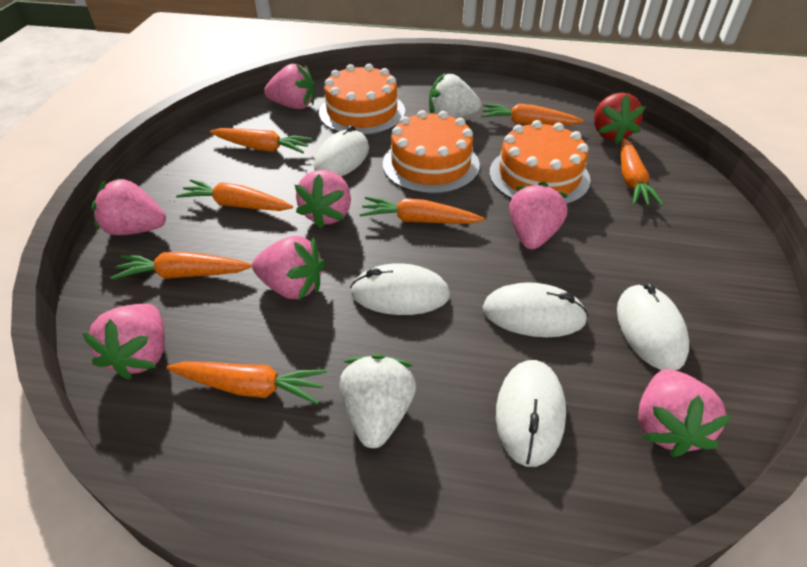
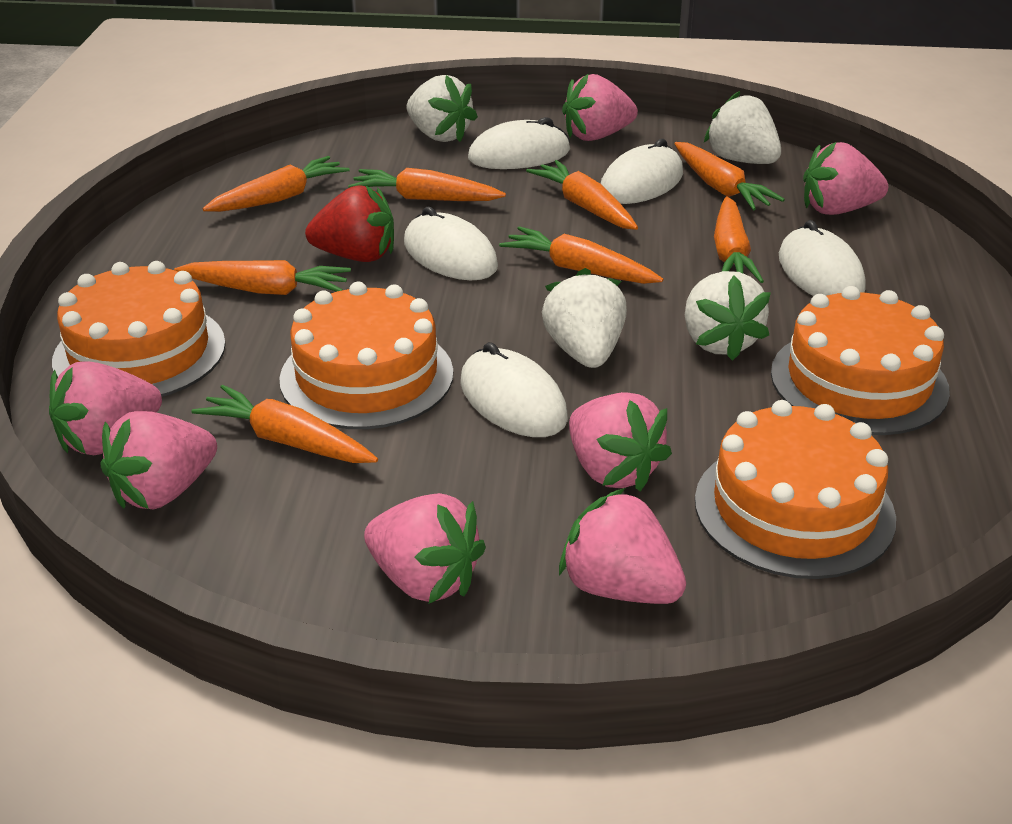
orange cake: 3 -> 4
orange carrot: 7 -> 8
white strawberry: 2 -> 4

